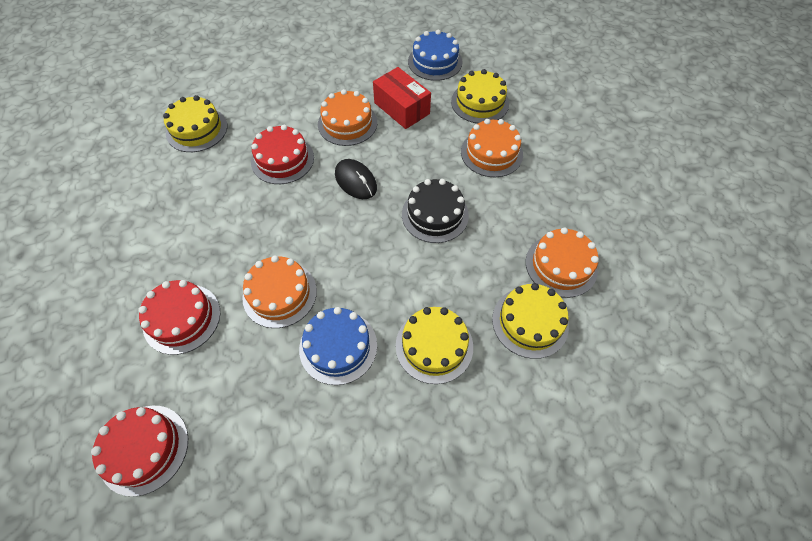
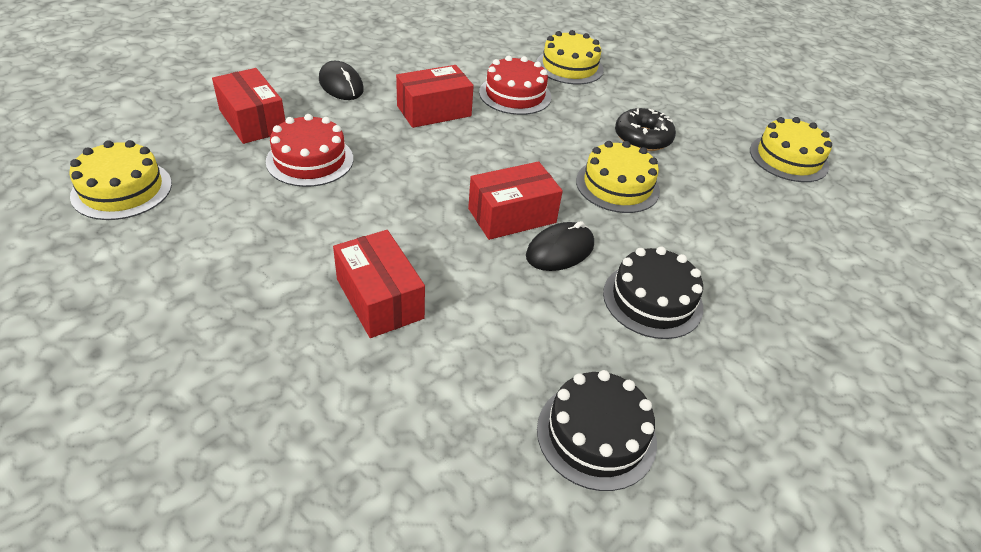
black cake: 1 -> 2
black donut: 0 -> 1
black mouse: 1 -> 2
blue cake: 2 -> 0
orange cake: 4 -> 0
red box: 1 -> 4
red cake: 3 -> 2

